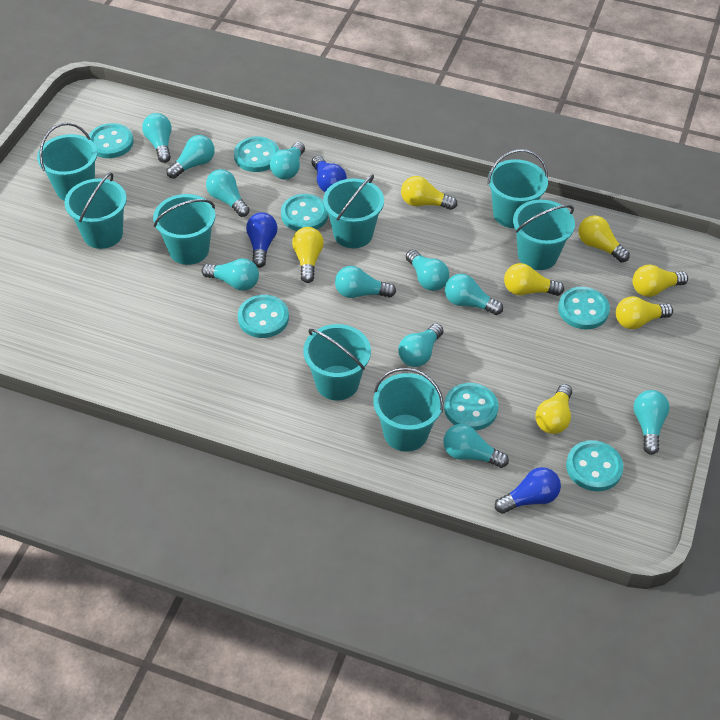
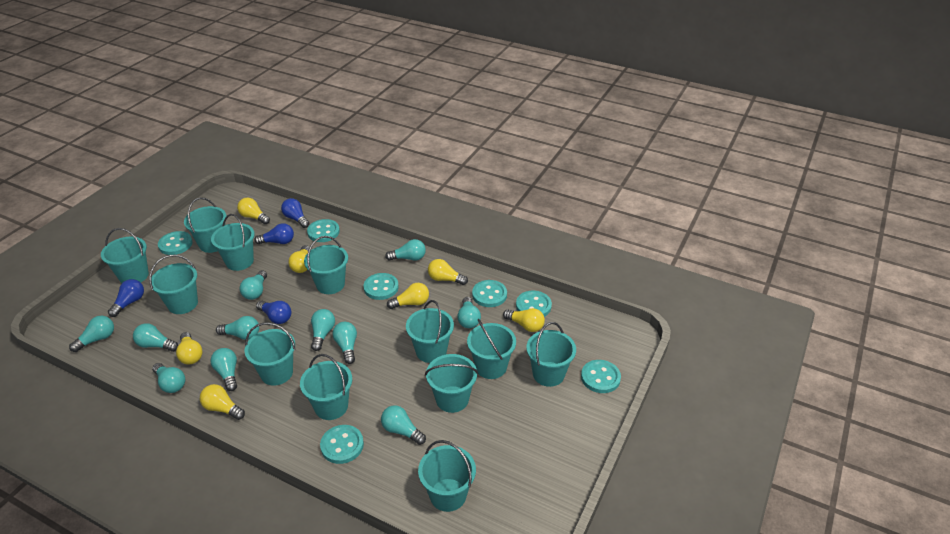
blue light bulb: 3 -> 4
turquoise bucket: 8 -> 12

